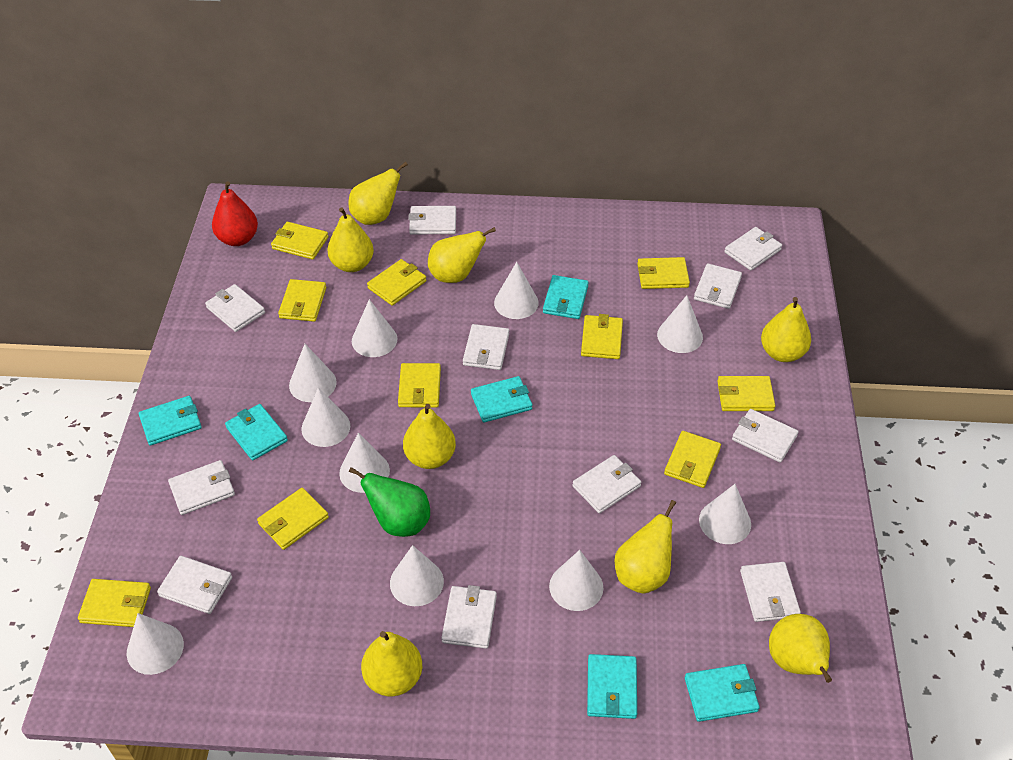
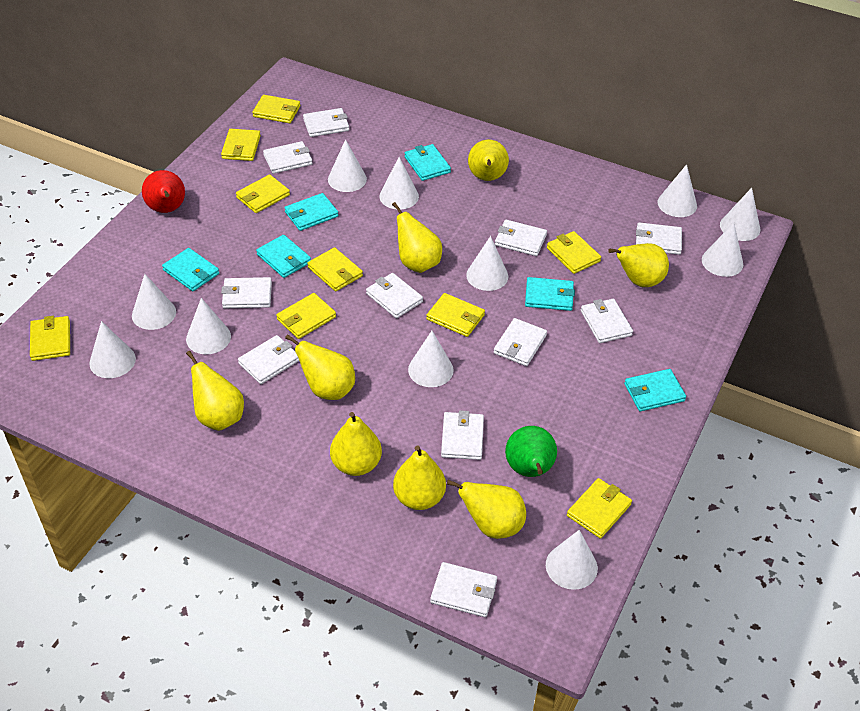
white cone: 10 -> 11
yellow wallet: 10 -> 9

